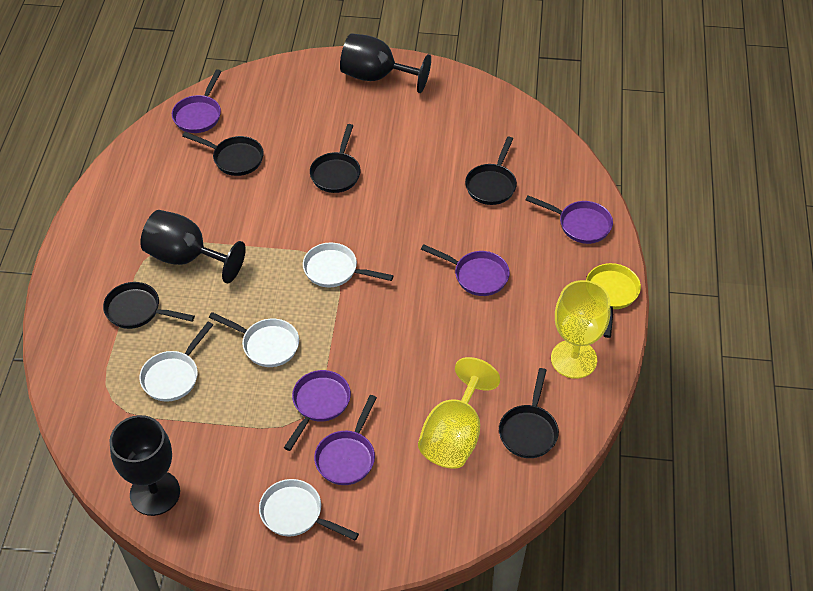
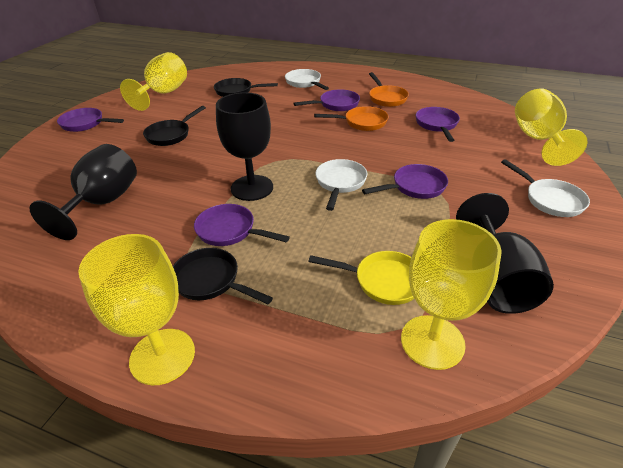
black pan: 5 -> 3
orange pan: 0 -> 2
white pan: 4 -> 3
yellow goblet: 2 -> 4

